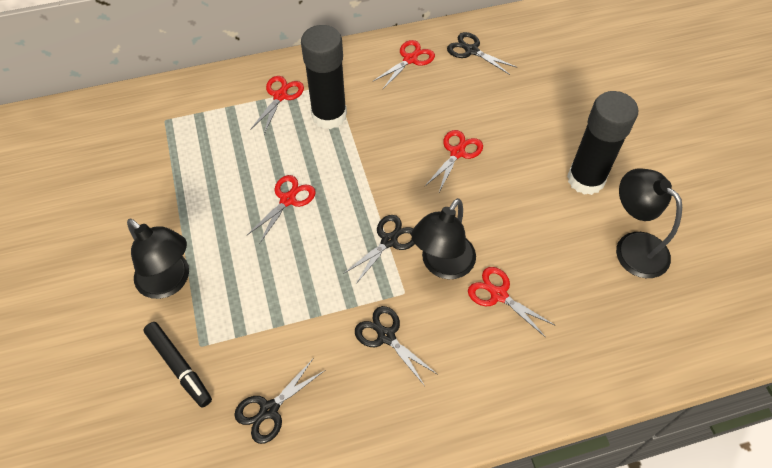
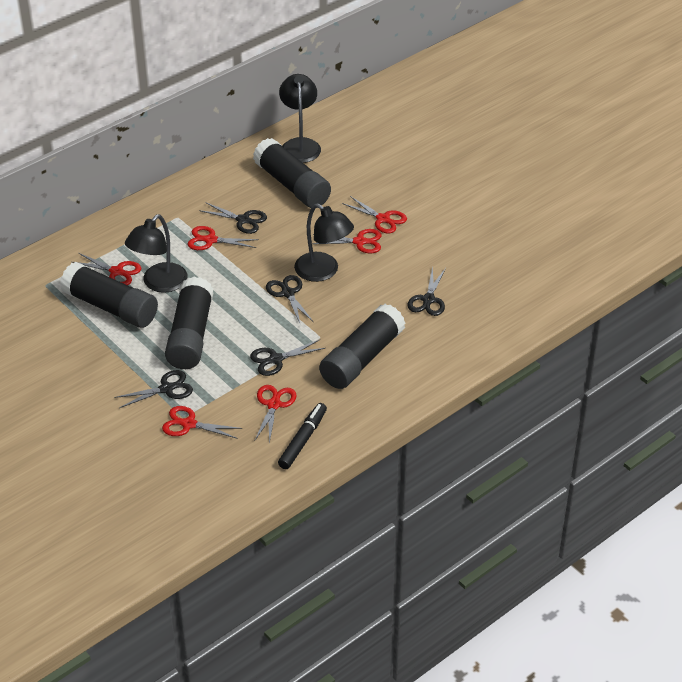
black glue stick: 2 -> 4
black scissors: 4 -> 5
red scissors: 5 -> 6

